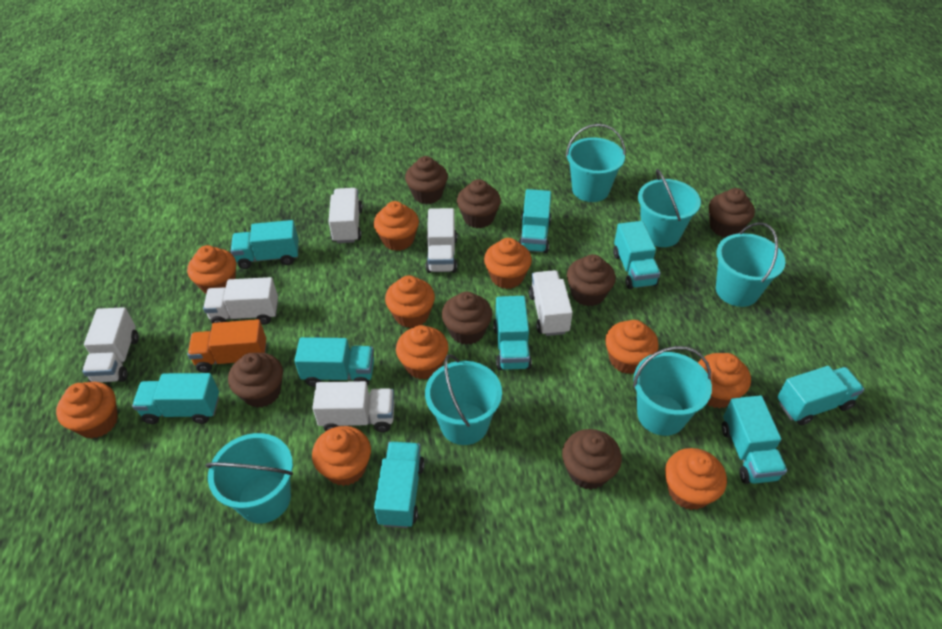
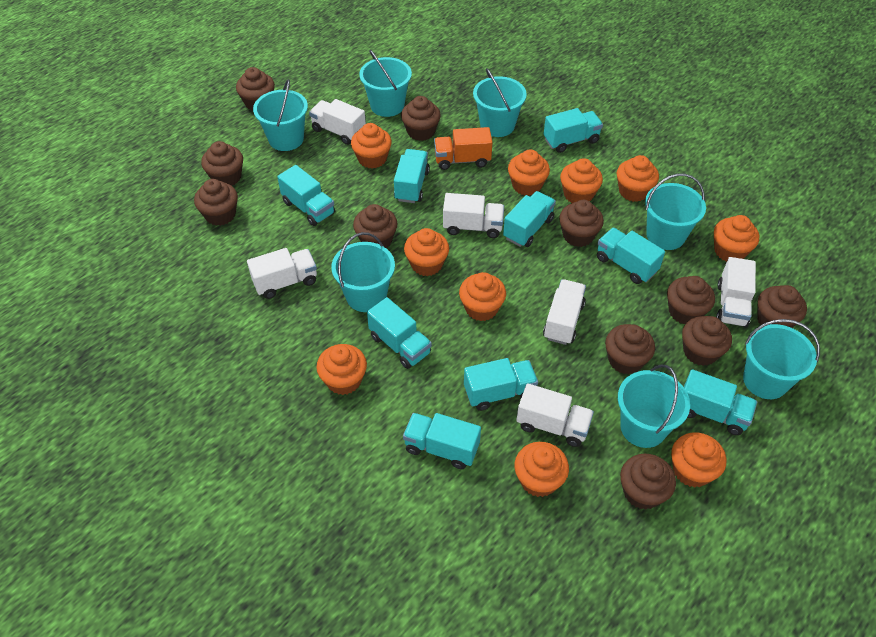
brown cupcake: 7 -> 11
turquoise bucket: 6 -> 7

